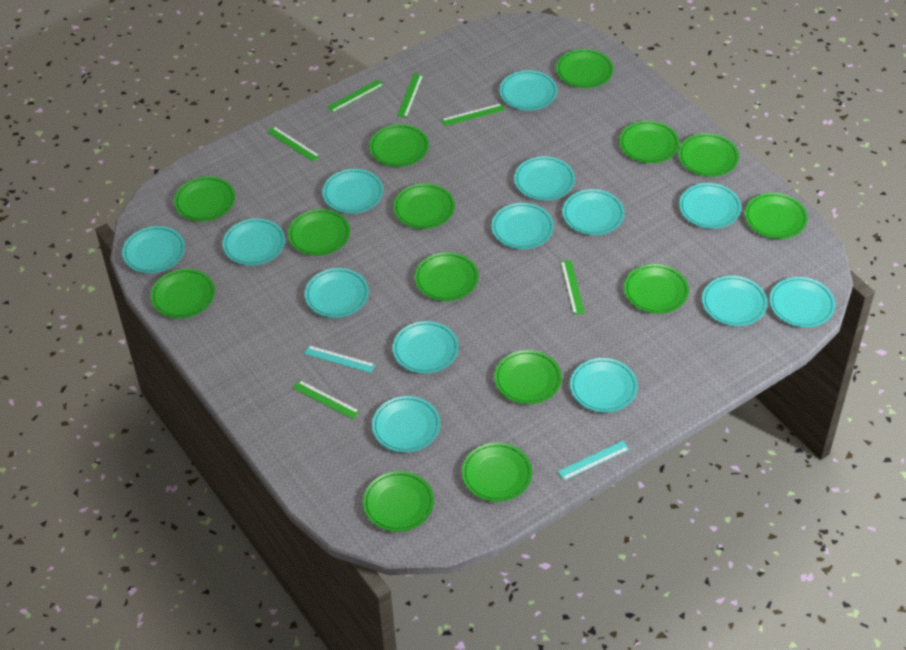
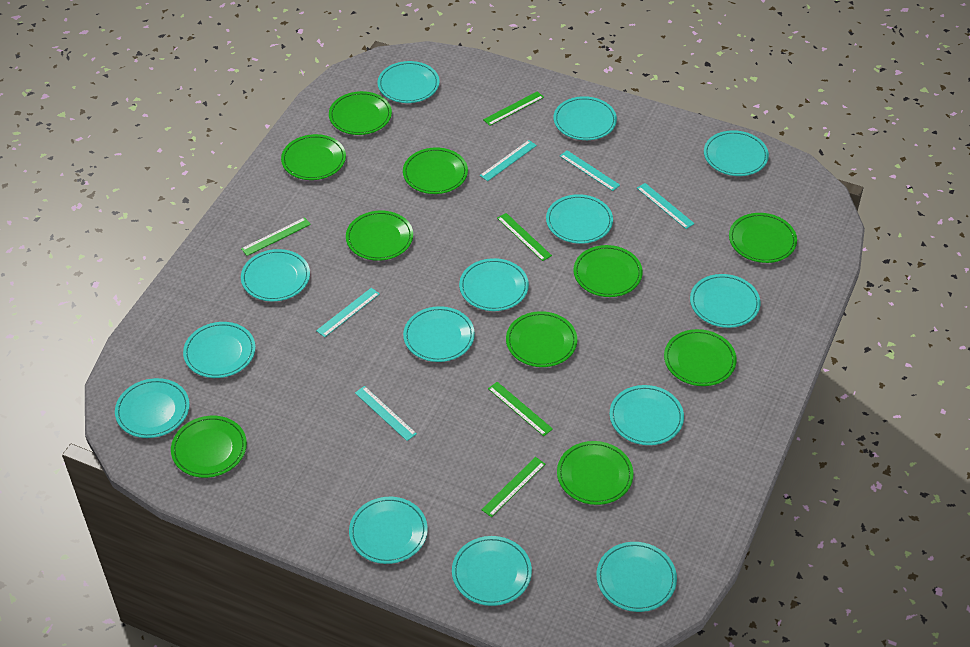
green plate: 14 -> 10
green ruler: 6 -> 5
turquoise ruler: 2 -> 5

